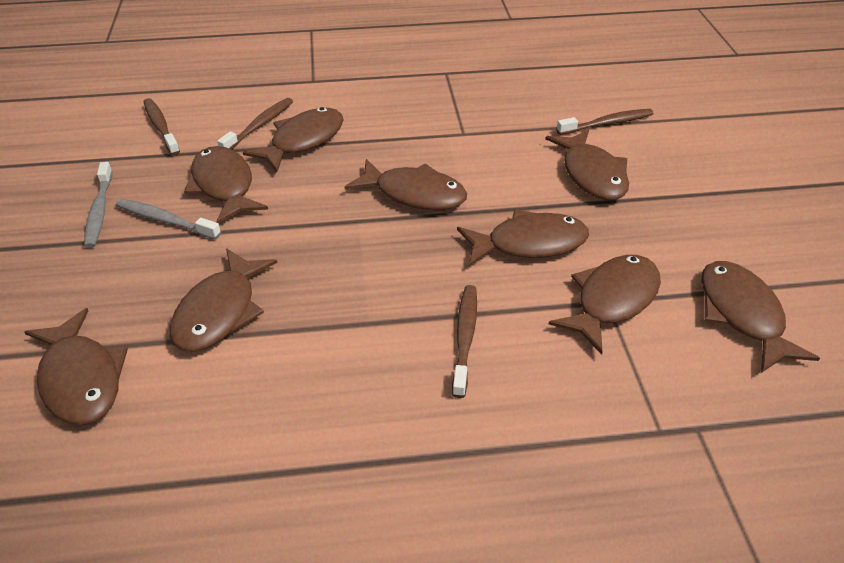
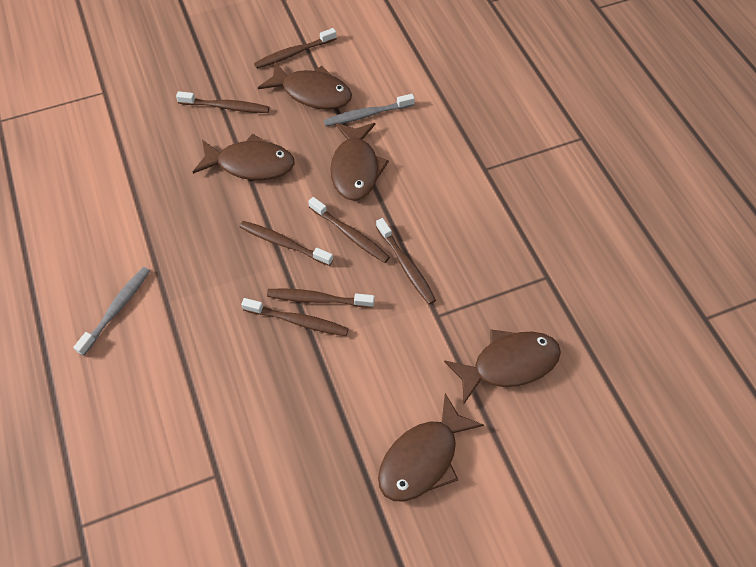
brown fish: 9 -> 5
brown toothbrush: 4 -> 7

